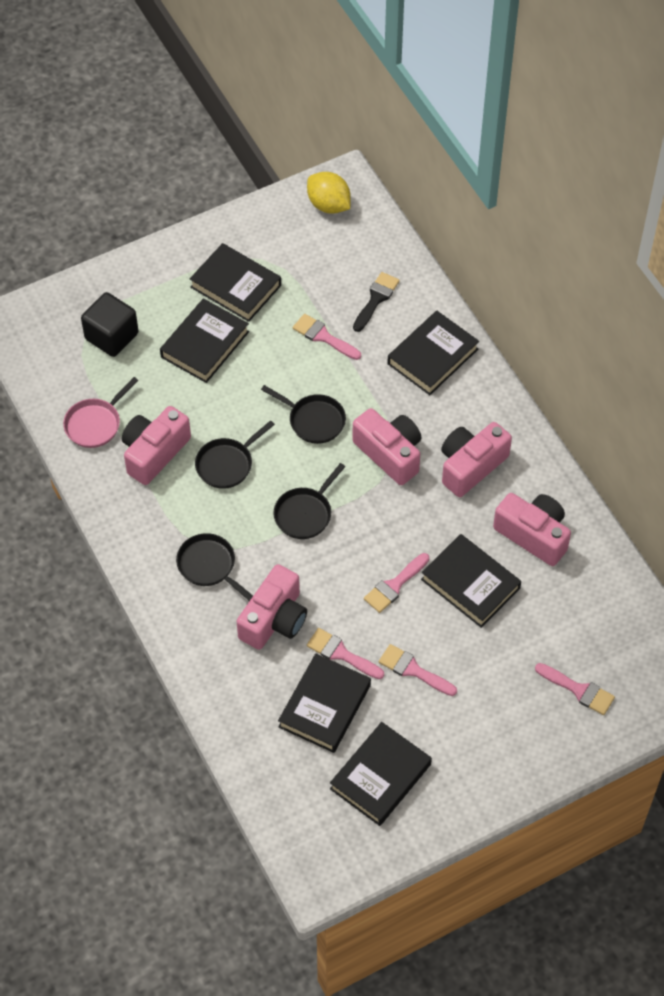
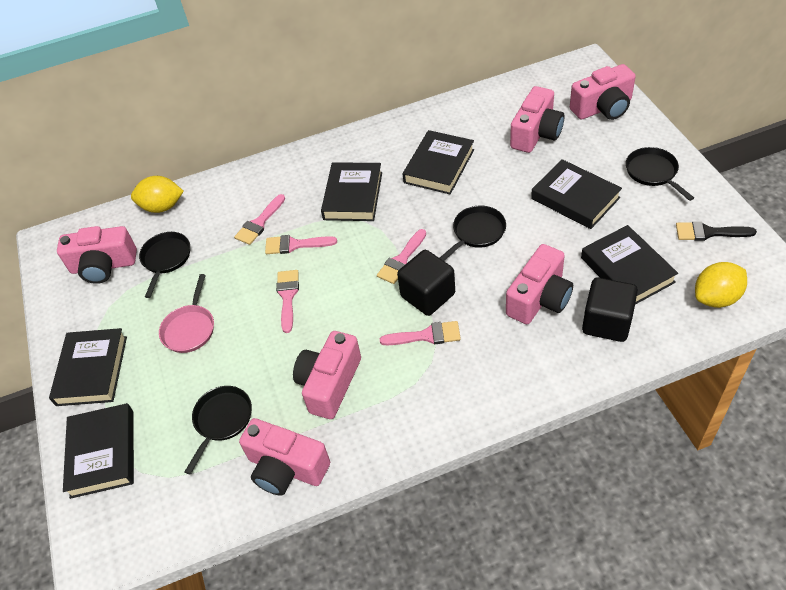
black cube: 1 -> 2
pink camera: 5 -> 6
yellow lemon: 1 -> 2

